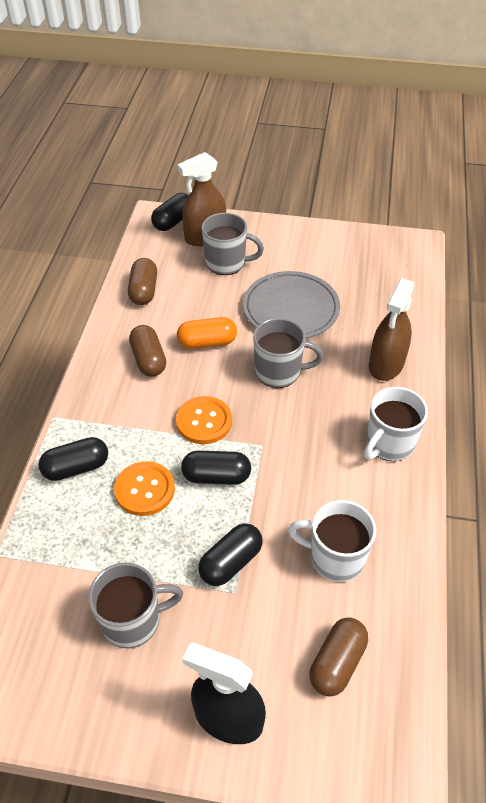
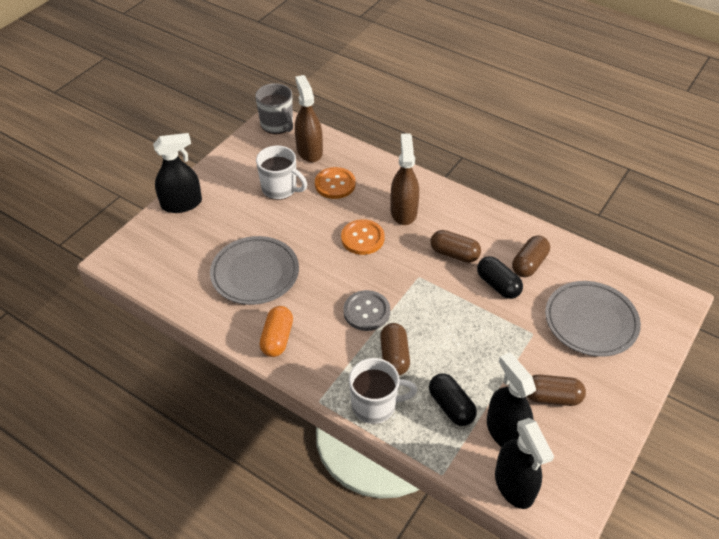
black capsule: 4 -> 2
black spray bottle: 1 -> 3
brown capsule: 3 -> 4
grey button: 0 -> 1
grey mug: 3 -> 1
grey plate: 1 -> 2

